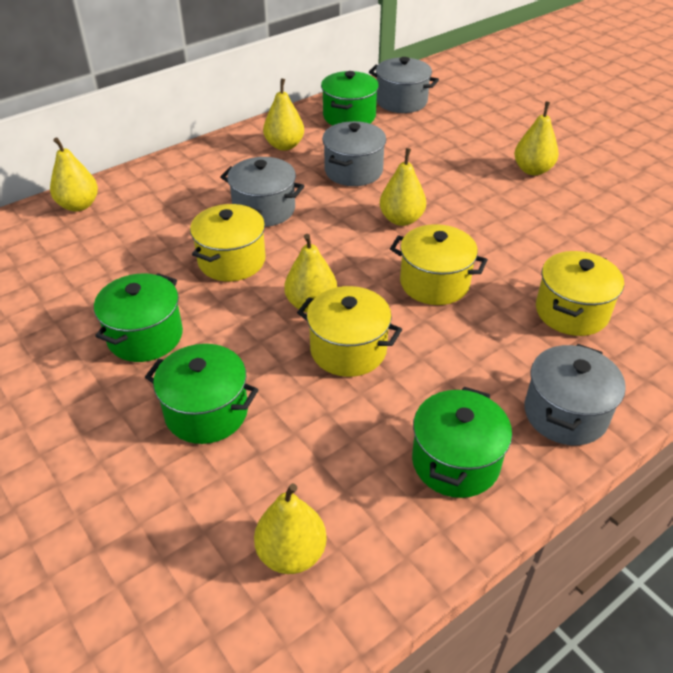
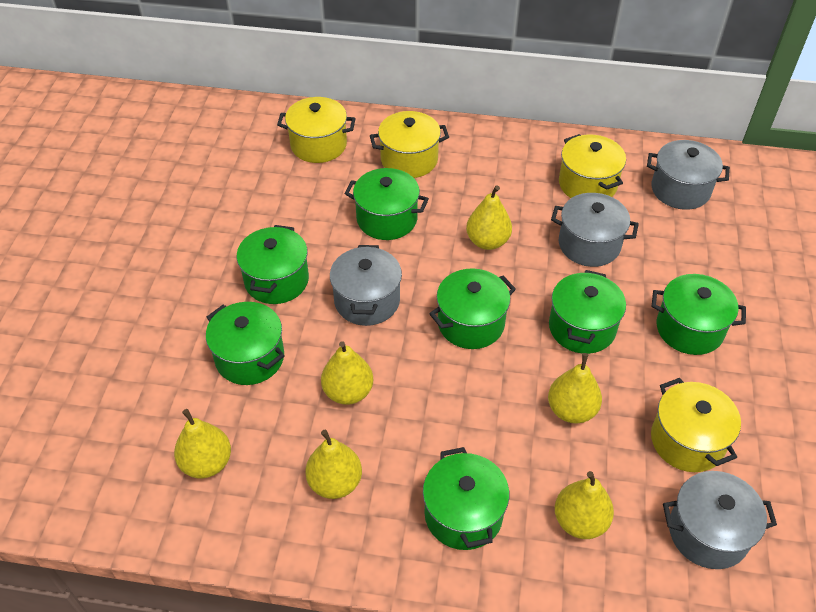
green pot: 4 -> 7

